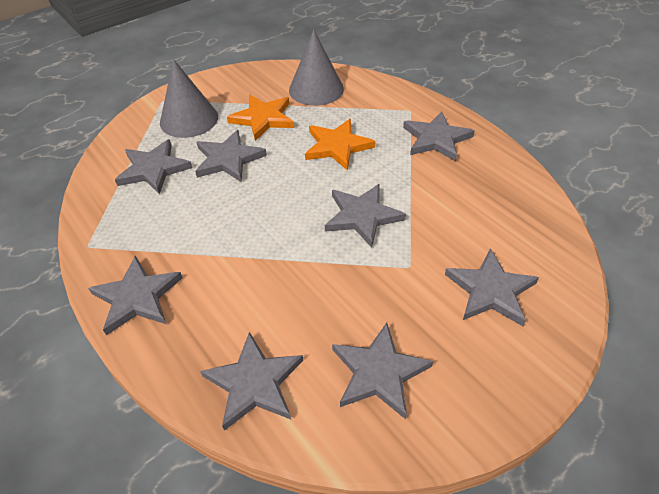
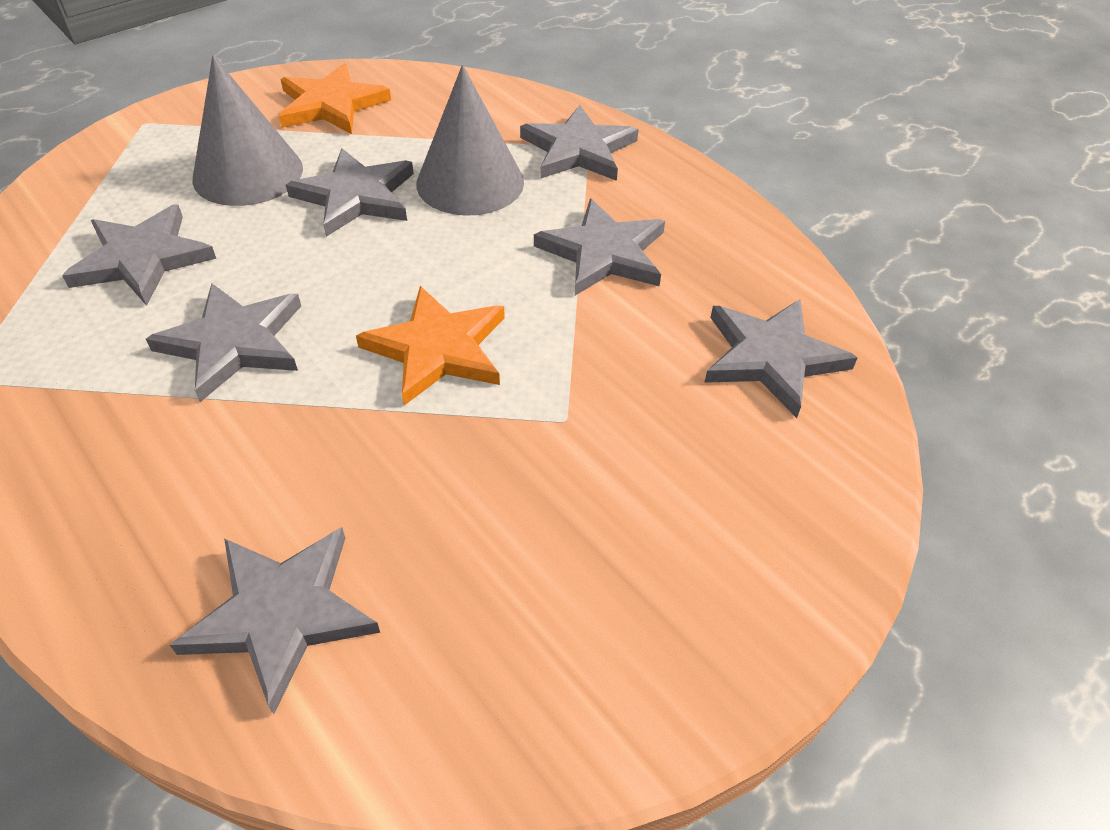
grey star: 8 -> 7

